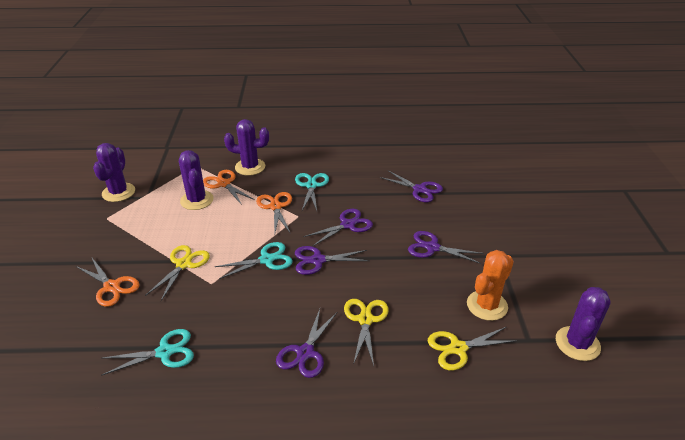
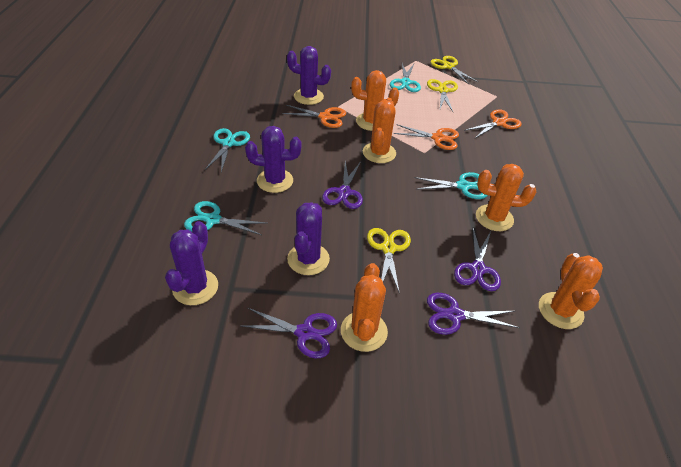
orange cactus: 1 -> 5
purple scissors: 5 -> 4
turquoise scissors: 3 -> 4

